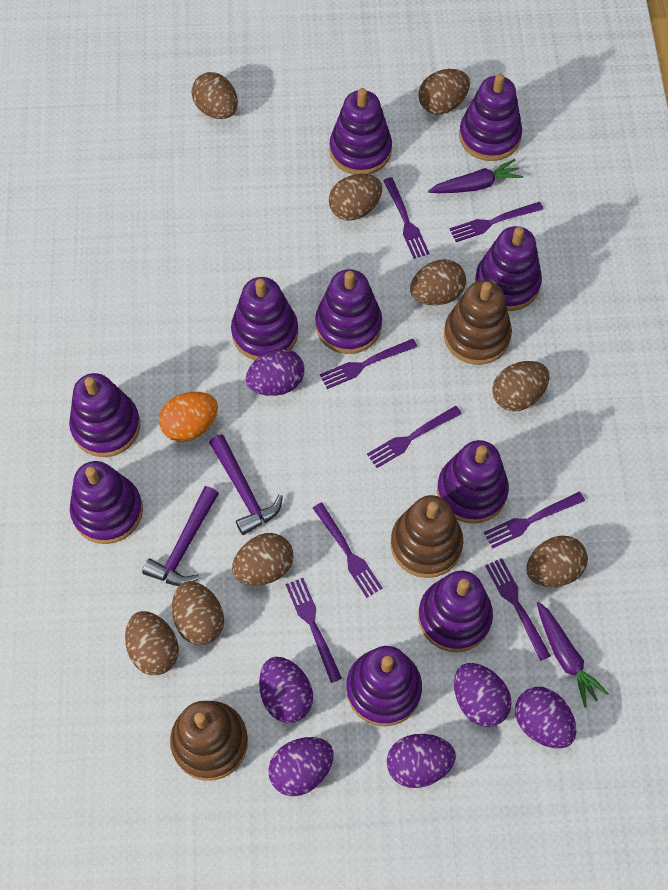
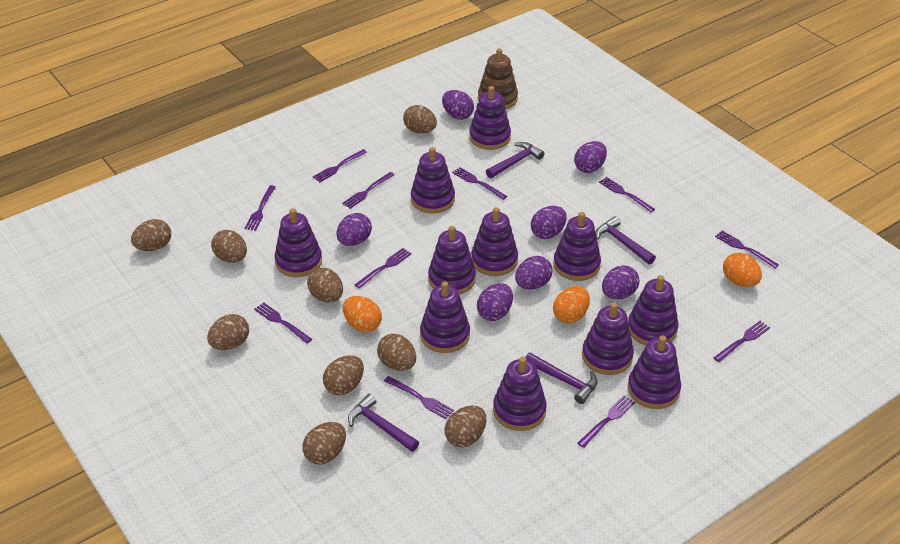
brown stacking toy: 3 -> 1
orange egg: 1 -> 3
purple carrot: 2 -> 0
purple egg: 6 -> 7
purple fork: 8 -> 11
purple hammer: 2 -> 4
purple stacking toy: 10 -> 11

